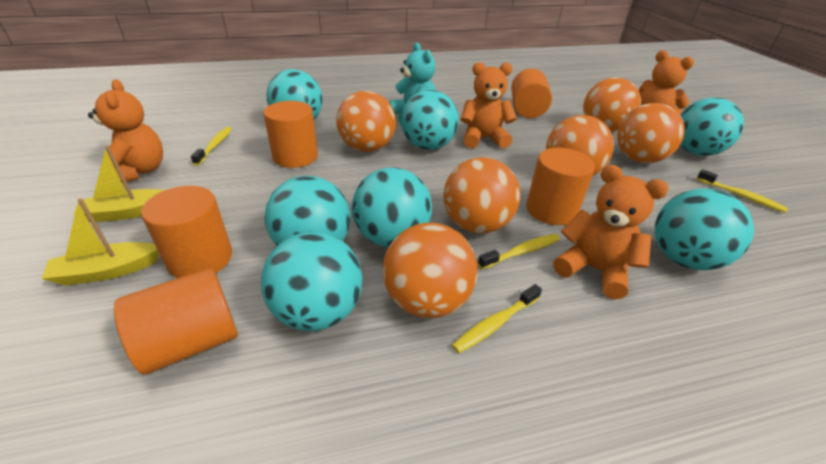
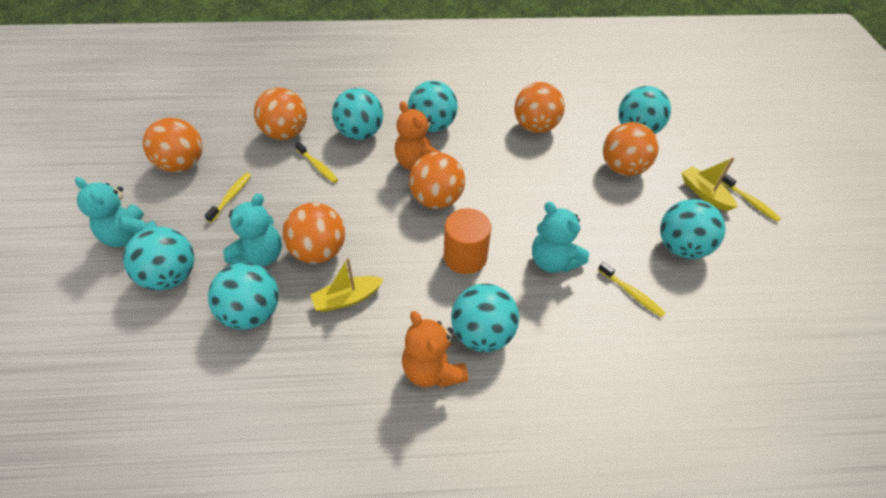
orange cylinder: 5 -> 1
orange teddy bear: 4 -> 2
turquoise teddy bear: 1 -> 3

